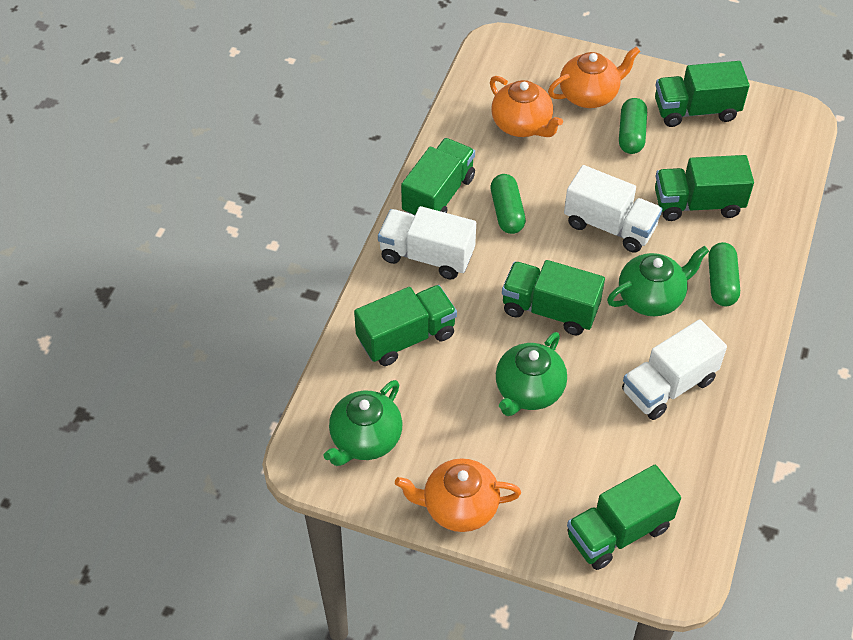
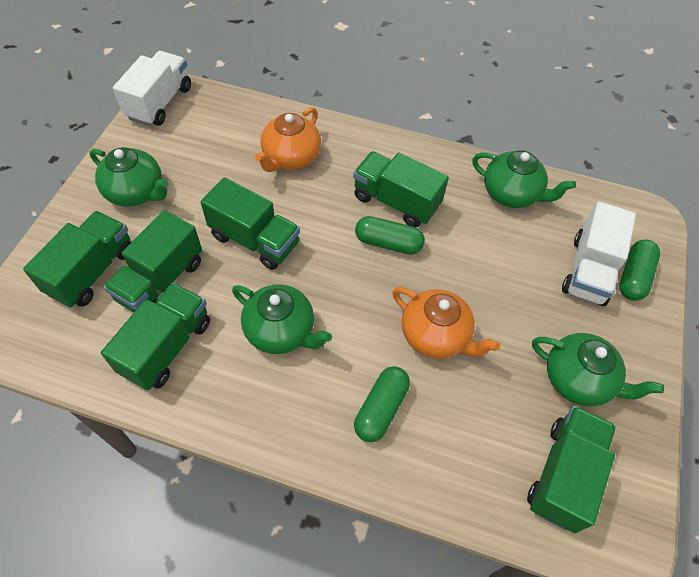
green teapot: 3 -> 4
orange teapot: 3 -> 2
white truck: 3 -> 2

